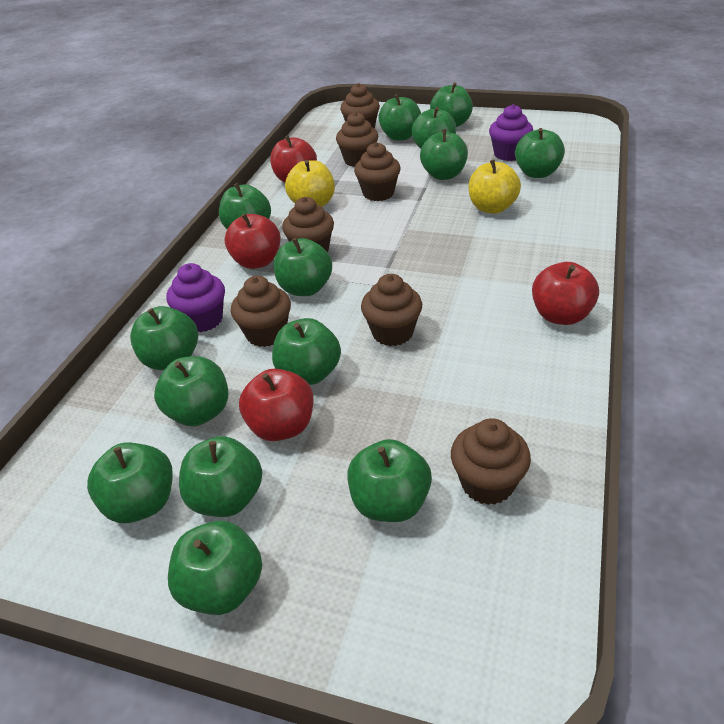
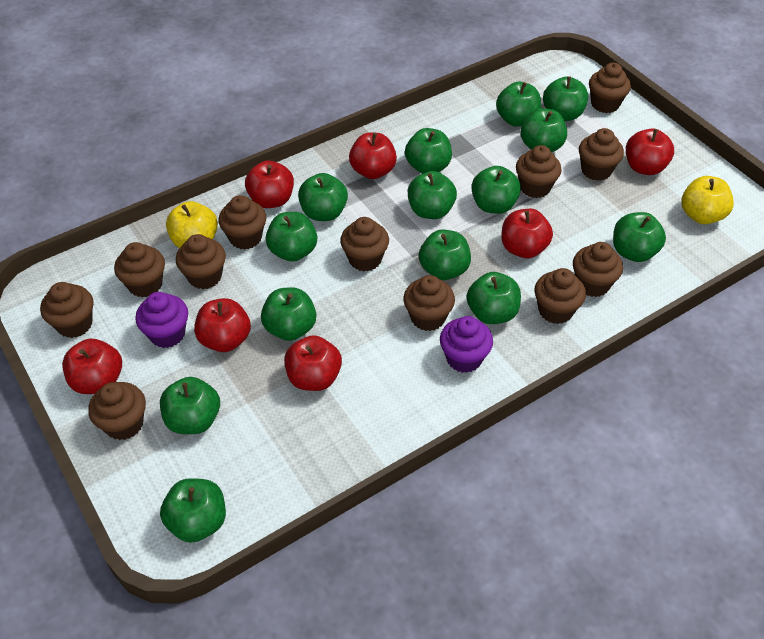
brown cupcake: 7 -> 12
red apple: 4 -> 7

